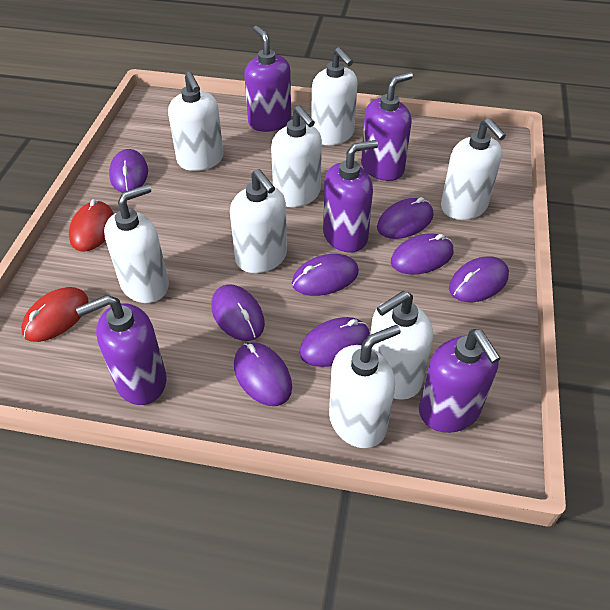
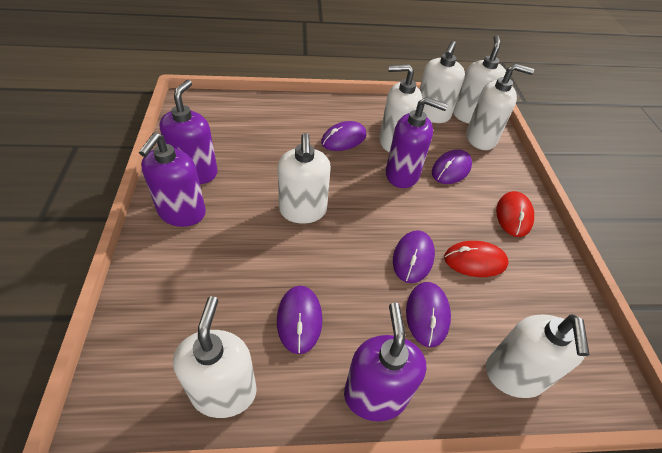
purple mouse: 8 -> 5
purple soap dispenser: 5 -> 4
white soap dispenser: 8 -> 7

